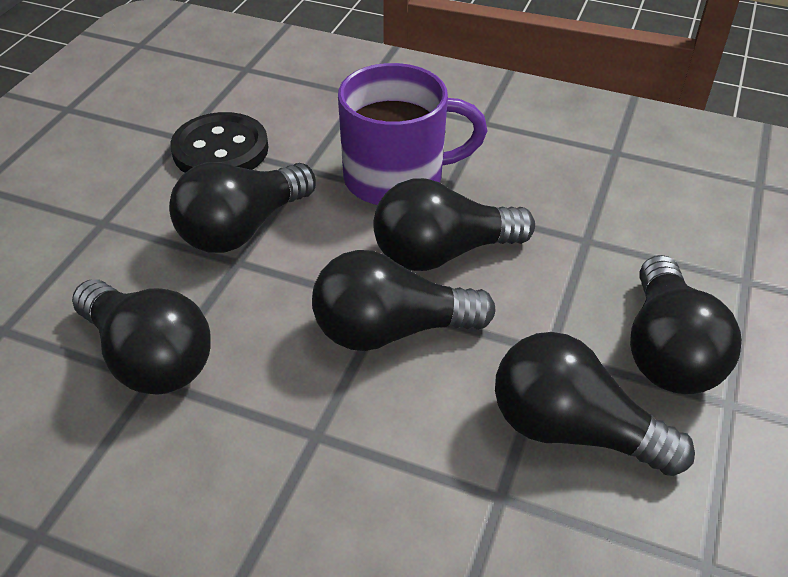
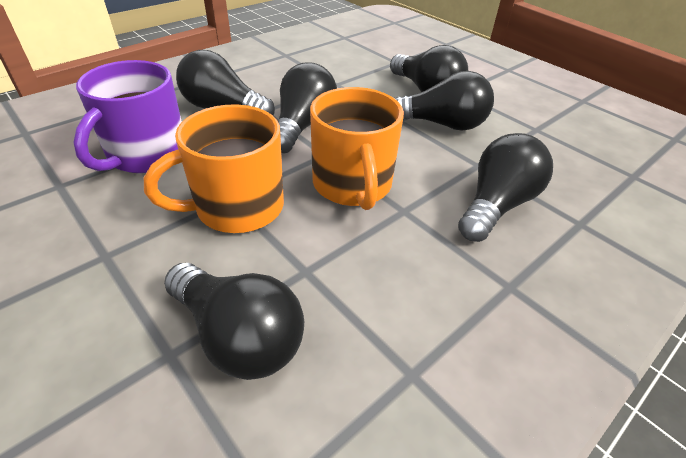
black button: 1 -> 0
orange mug: 0 -> 2

